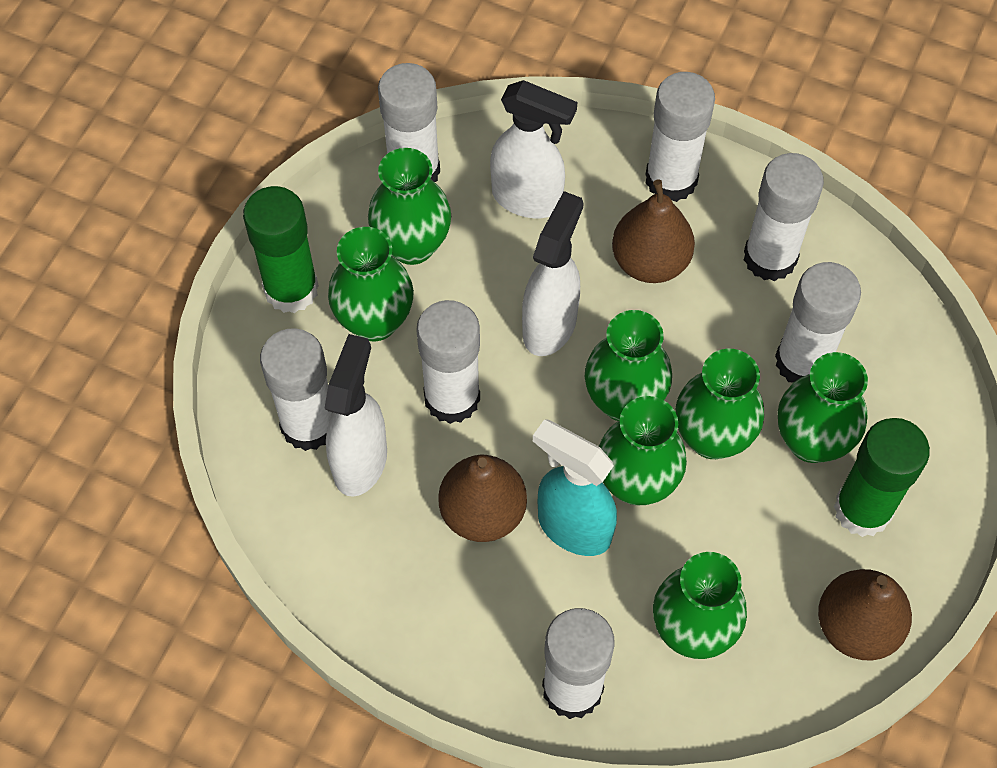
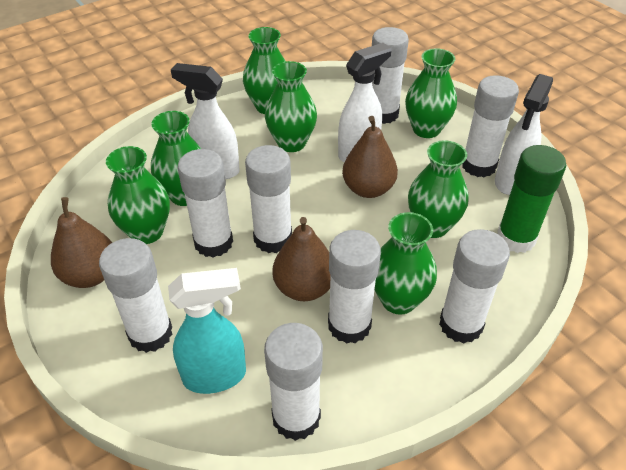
green glue stick: 2 -> 1
white glue stick: 7 -> 8

